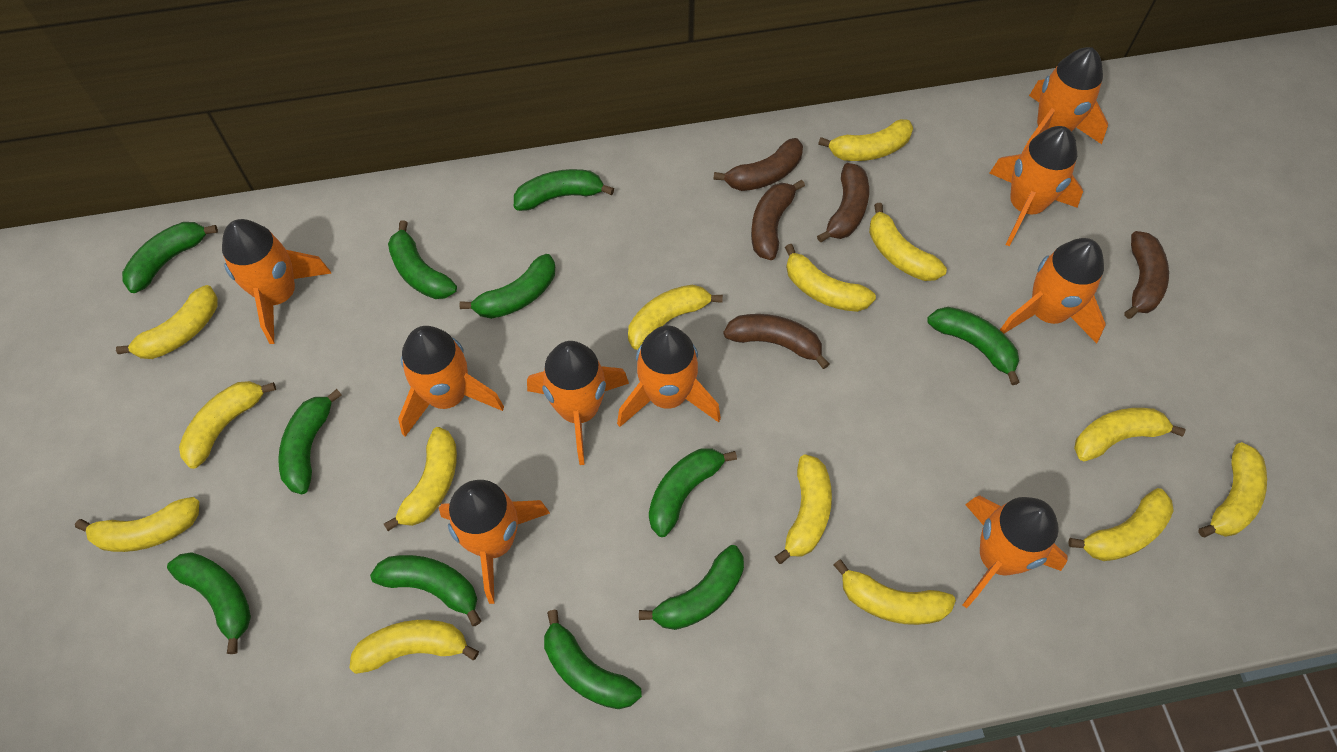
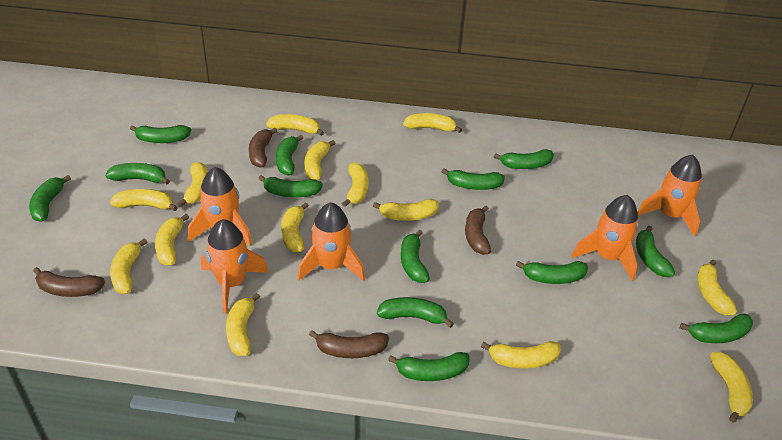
brown banana: 5 -> 4
green banana: 11 -> 13
orange rocket: 9 -> 5

